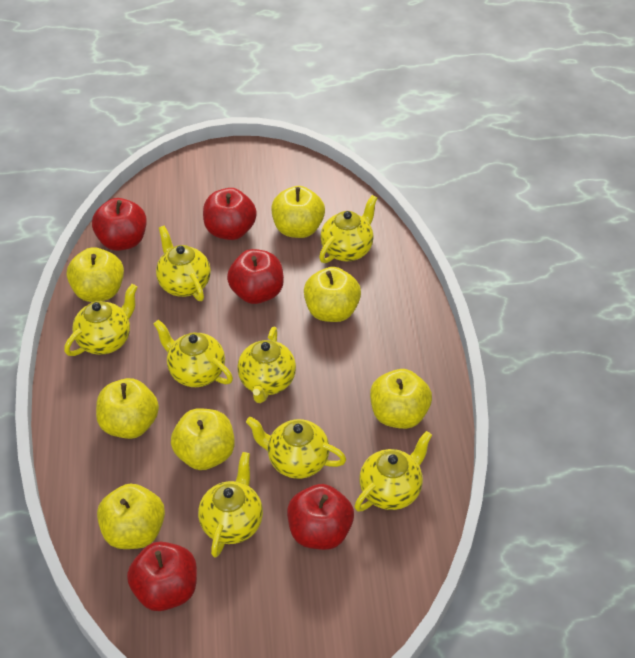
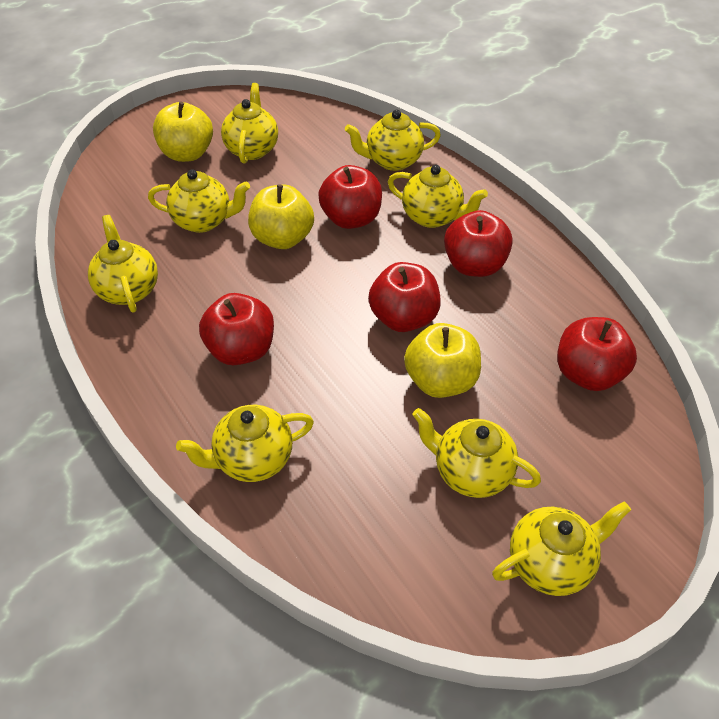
yellow apple: 7 -> 3

